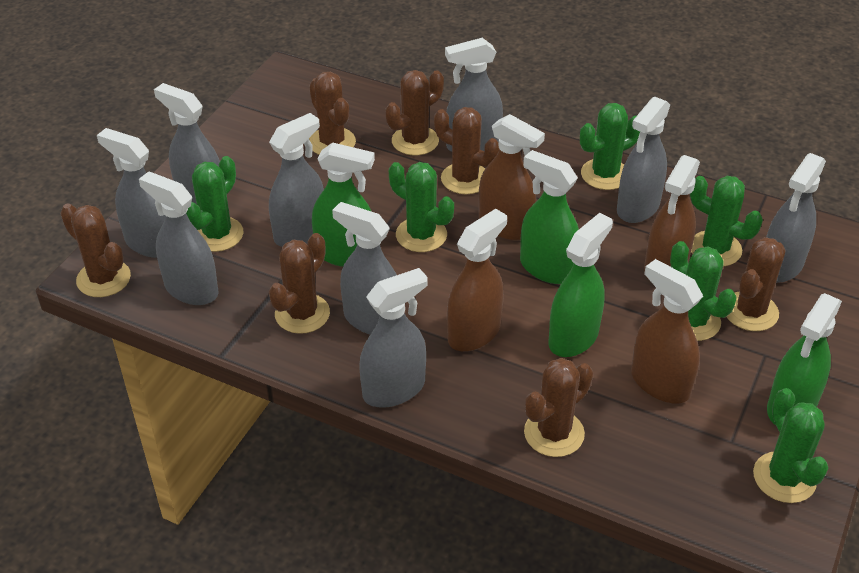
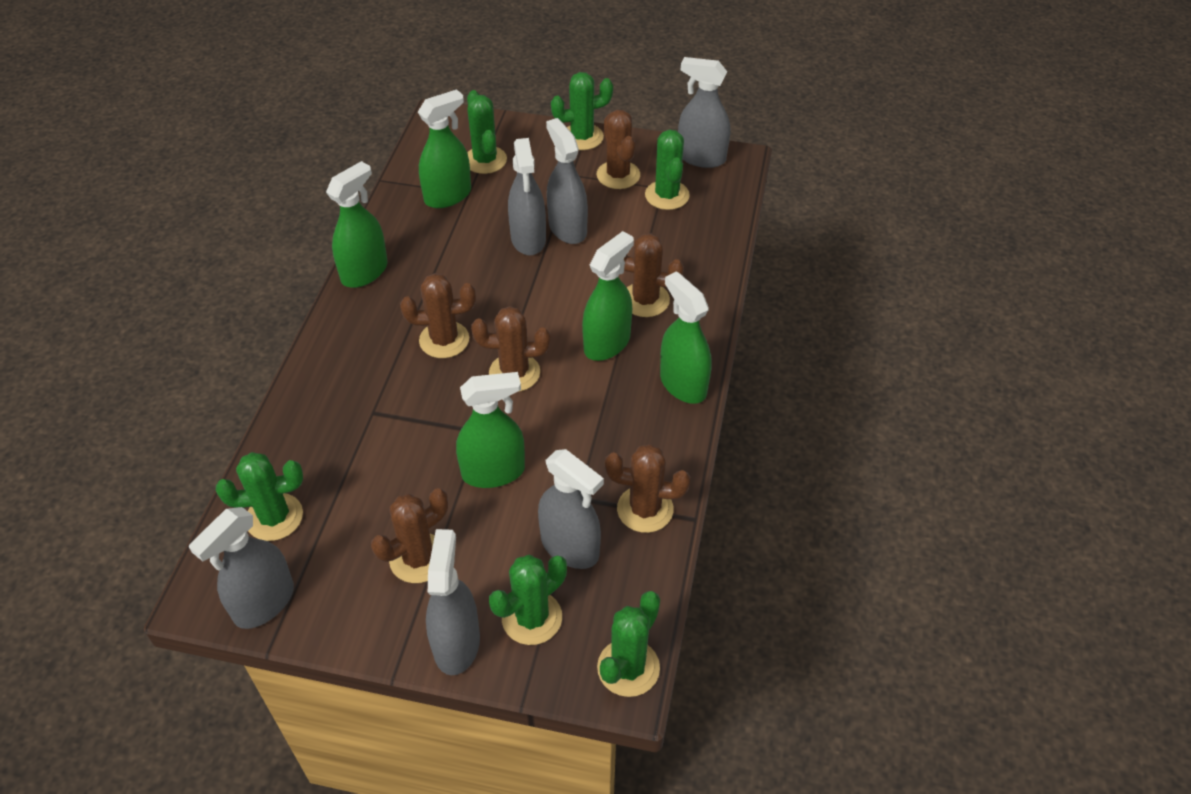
brown cactus: 7 -> 6
brown spray bottle: 4 -> 0
green spray bottle: 4 -> 5
grey spray bottle: 9 -> 6

